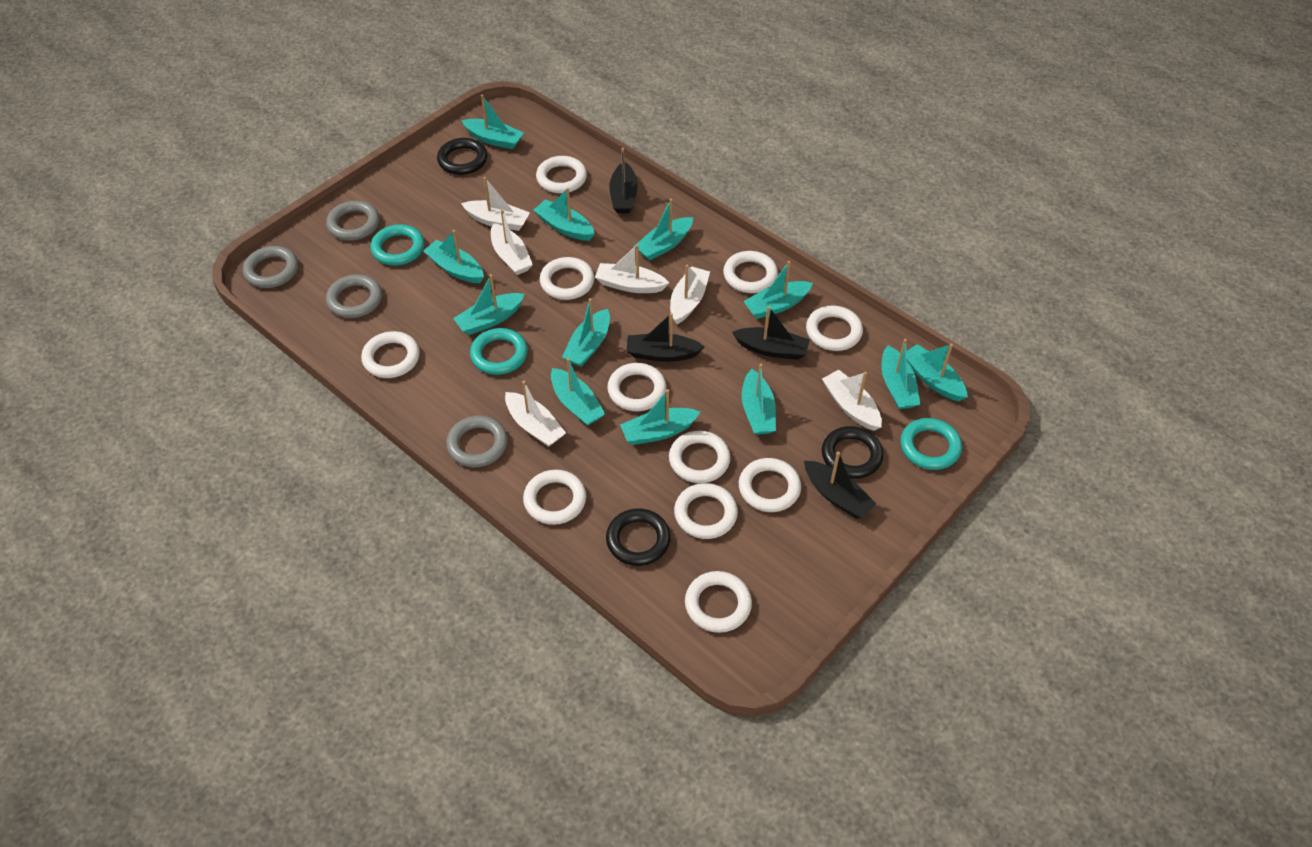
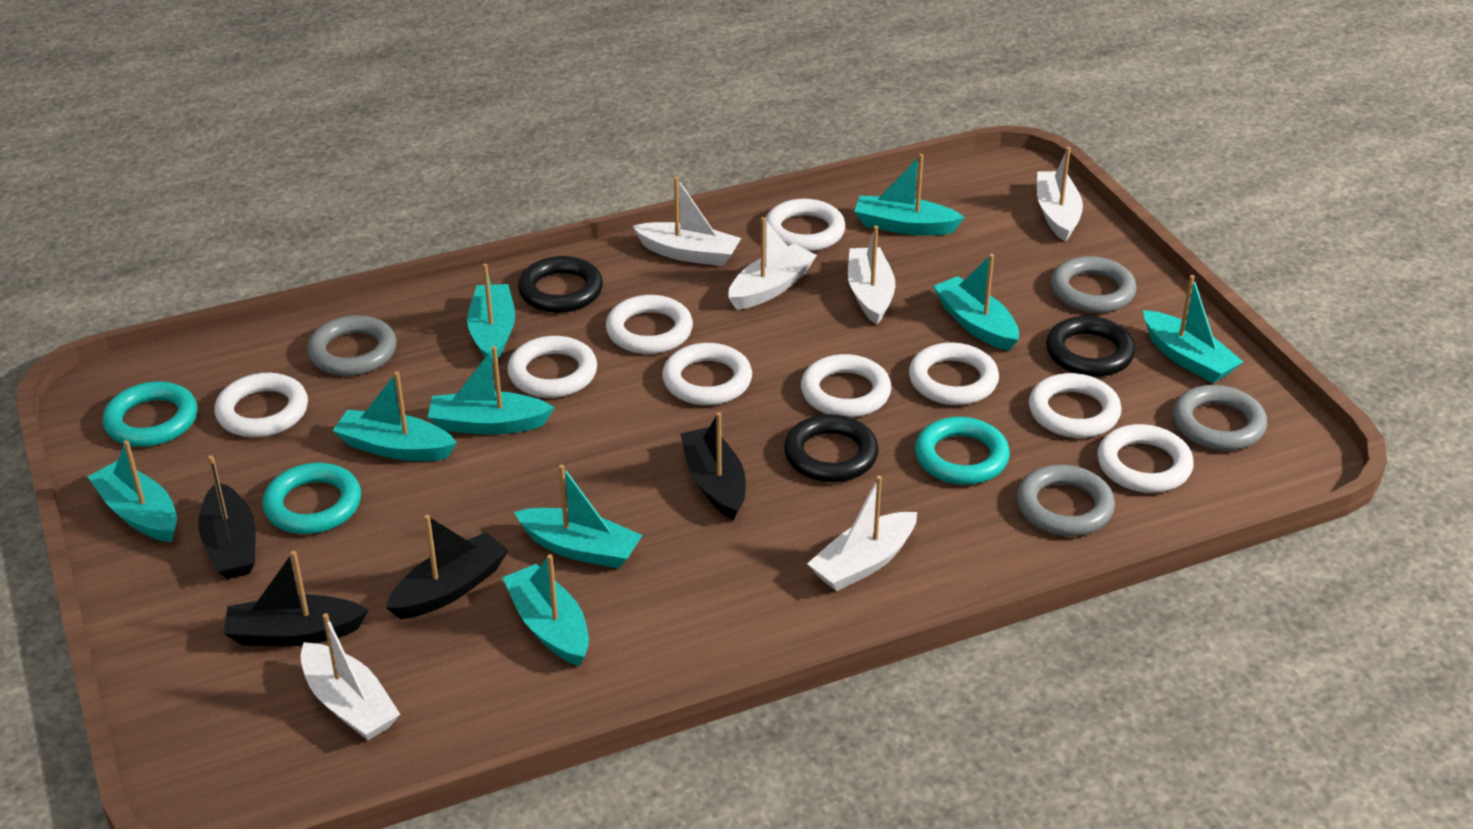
turquoise boat: 12 -> 9
white ring: 11 -> 9

